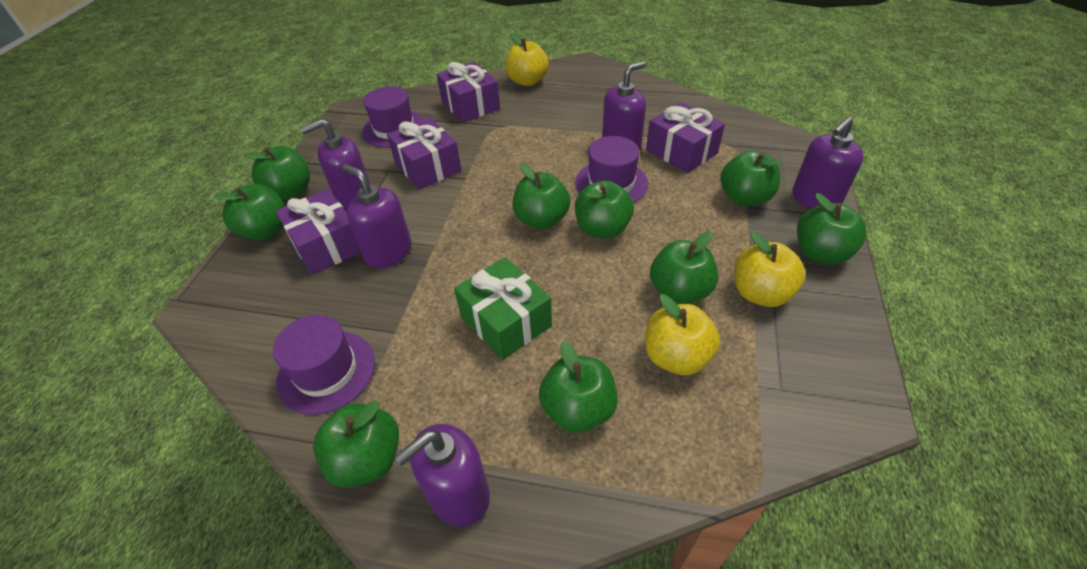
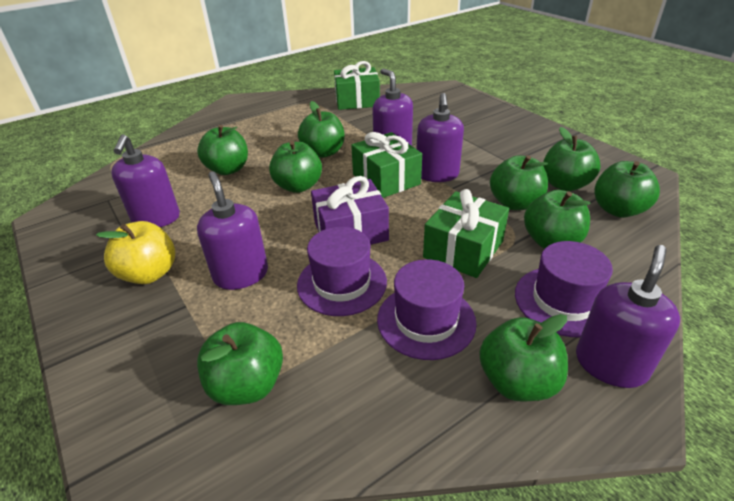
green gift: 1 -> 3
purple gift: 4 -> 1
yellow apple: 3 -> 1

